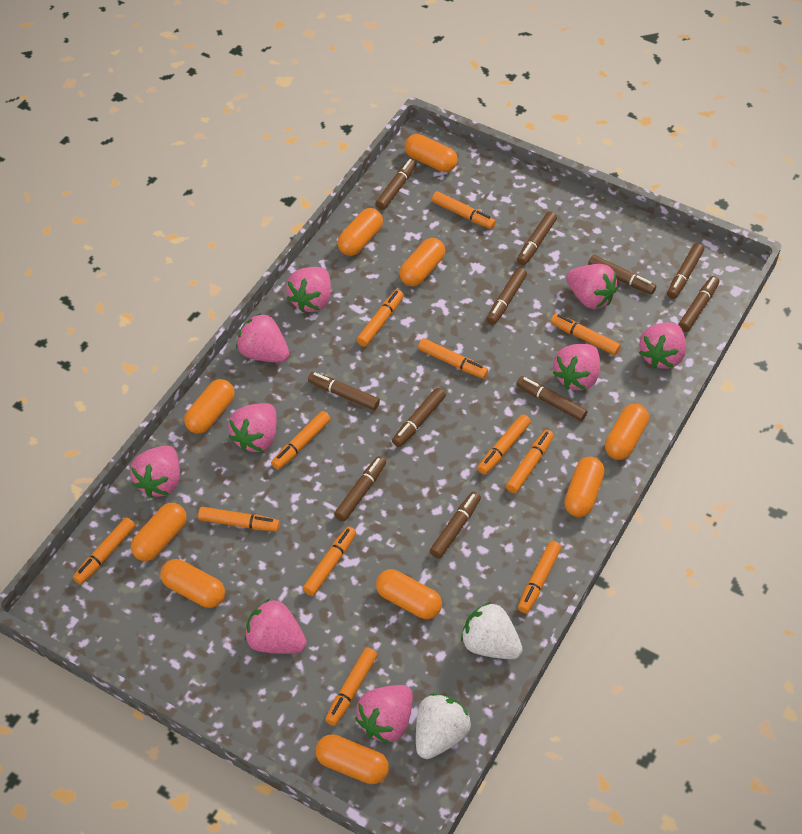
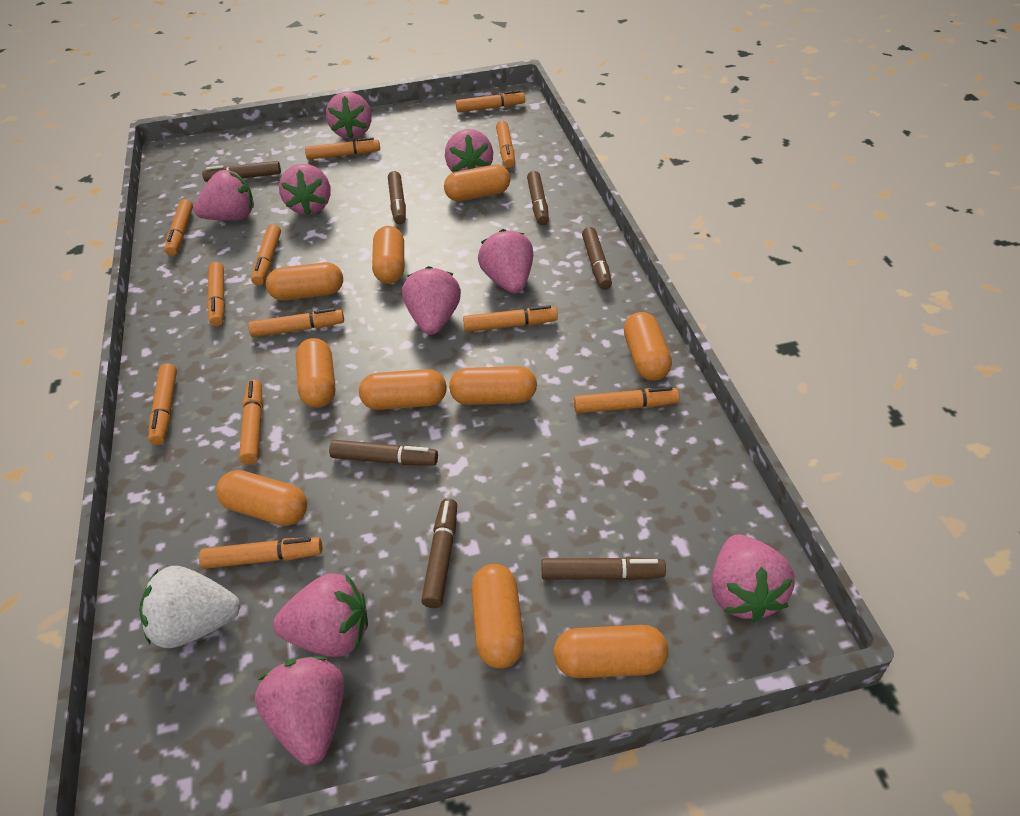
brown marker: 11 -> 7
white strawberry: 2 -> 1

